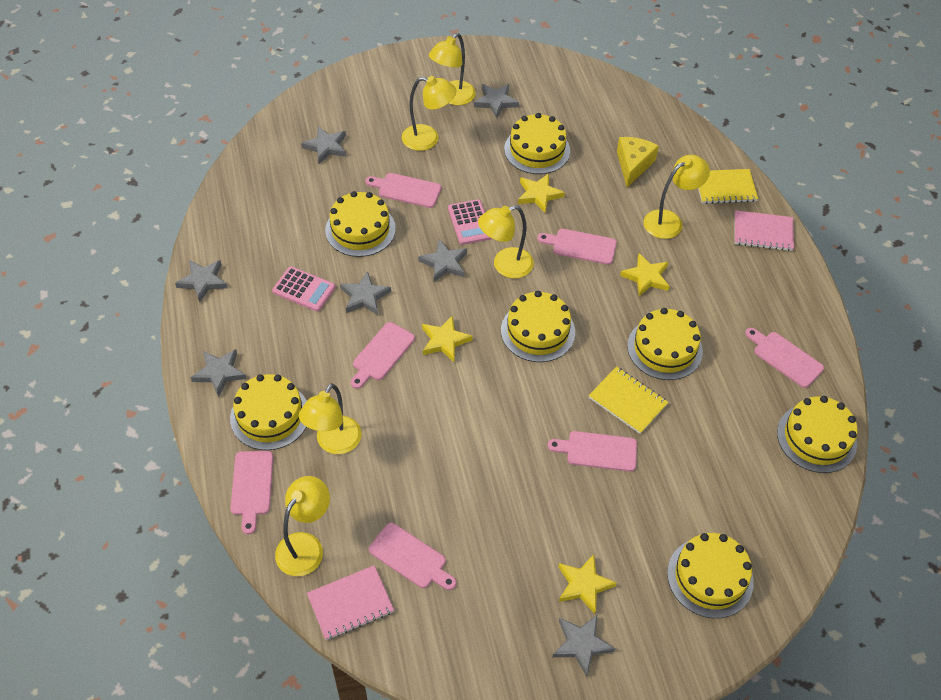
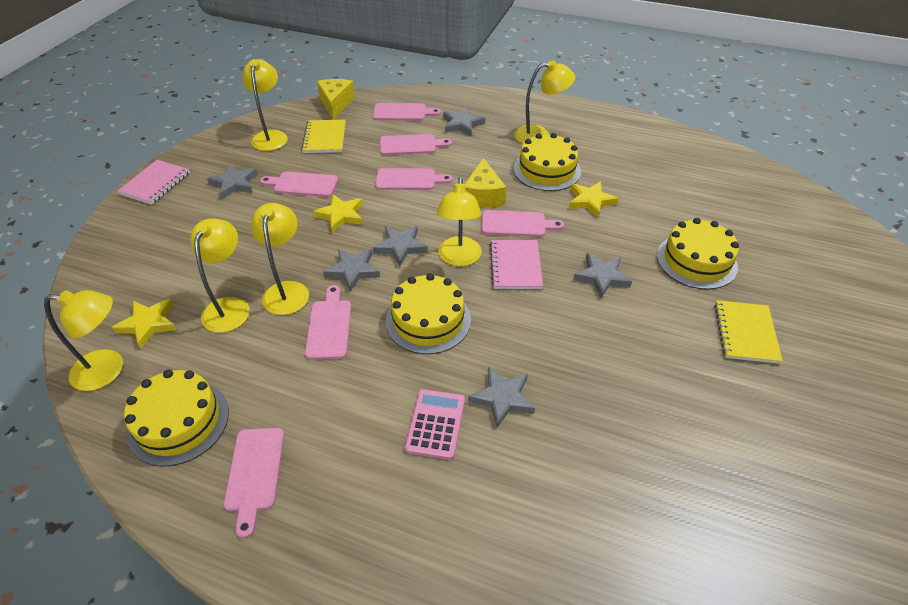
grey star: 7 -> 6
pink calculator: 2 -> 1
yellow cake: 7 -> 4
yellow cheese: 1 -> 2
yellow star: 4 -> 3

